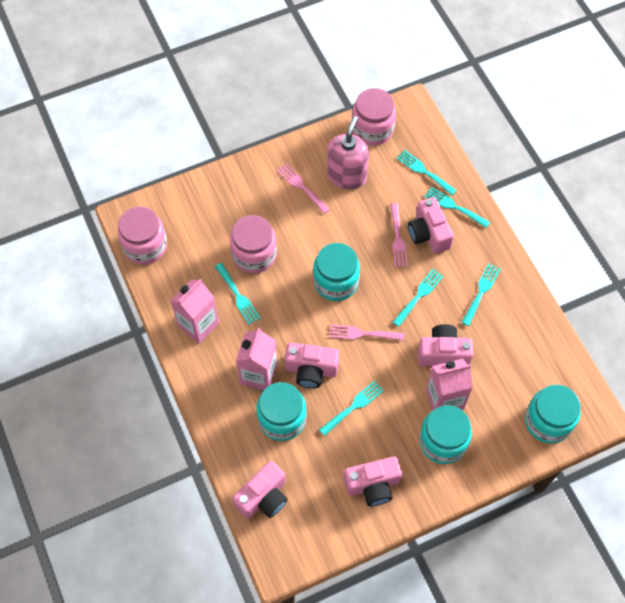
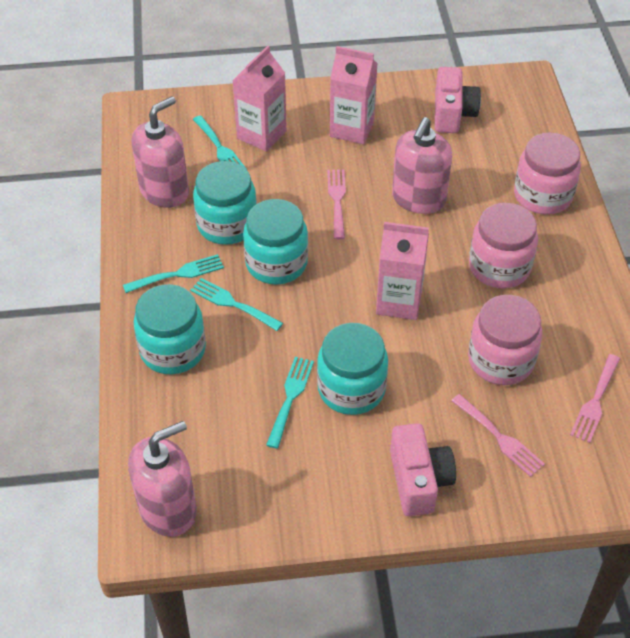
pink camera: 5 -> 2
pink soap dispenser: 1 -> 3
turquoise fork: 6 -> 4

